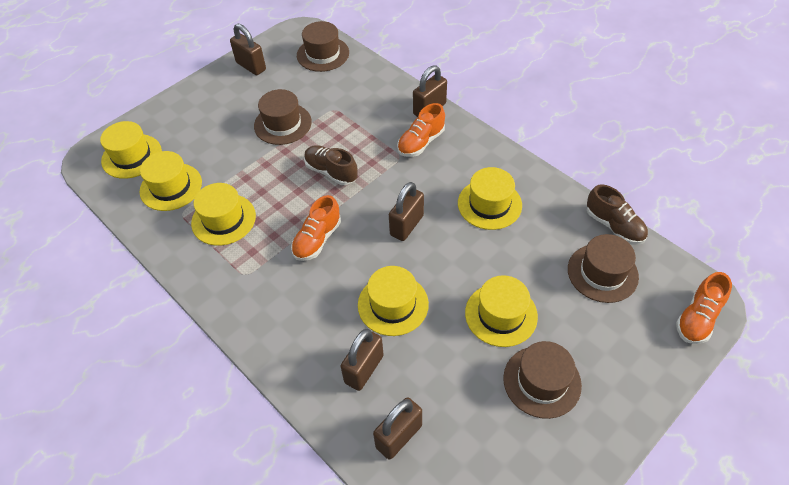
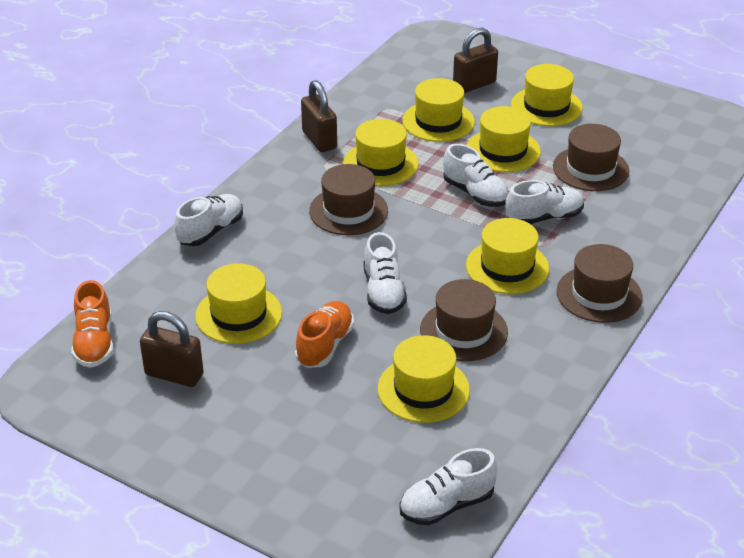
brown padlock: 5 -> 3
brown shoe: 2 -> 0
orange shoe: 3 -> 2
white shoe: 0 -> 5
yellow hat: 6 -> 7

